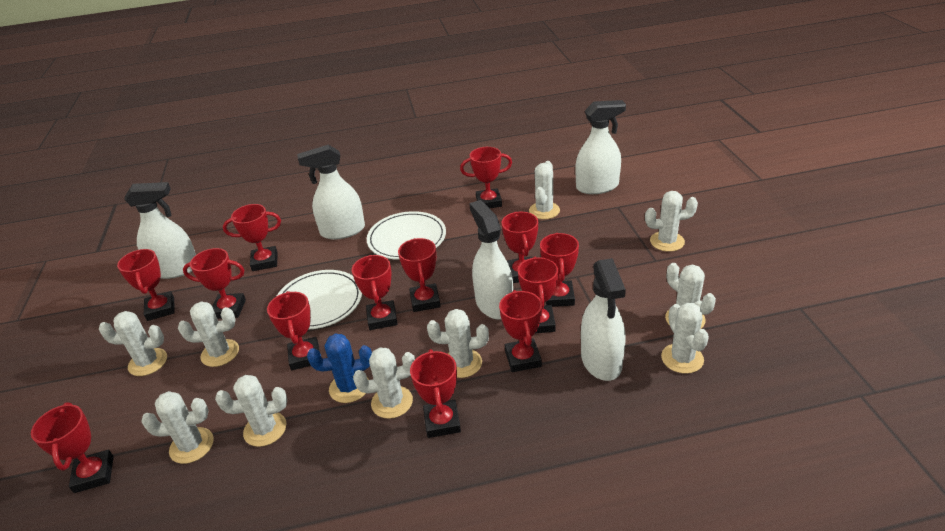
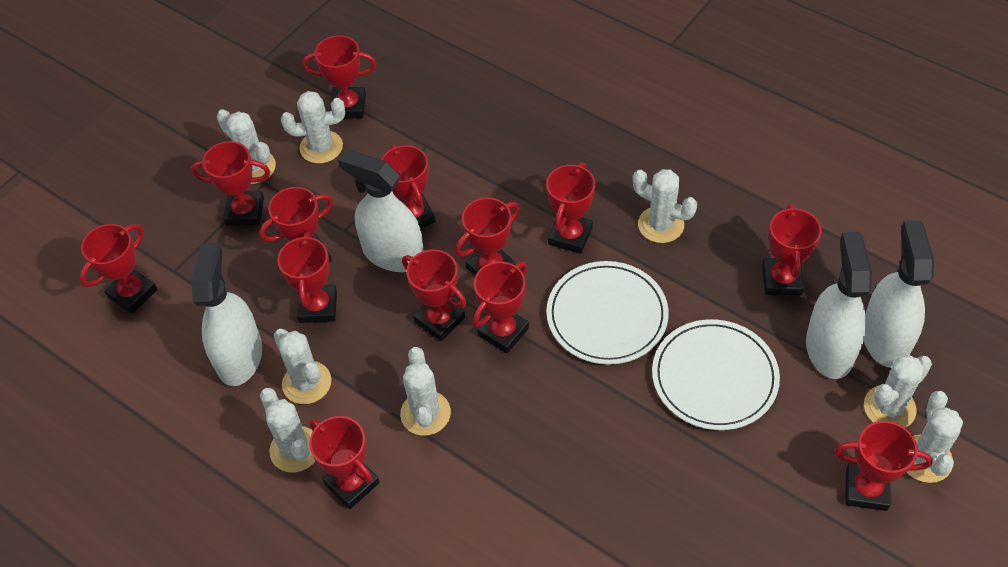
blue cactus: 1 -> 0
white cactus: 10 -> 8
white spray bottle: 5 -> 4

